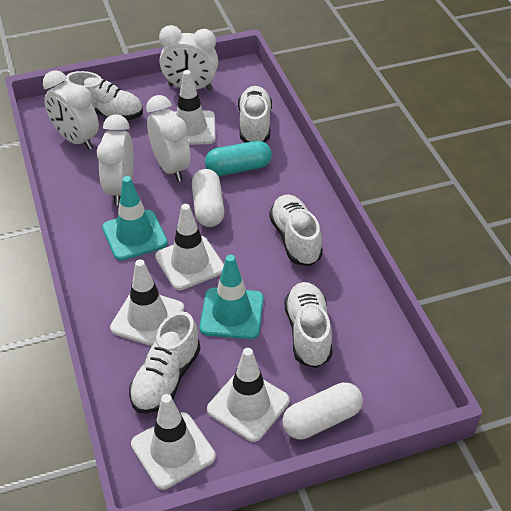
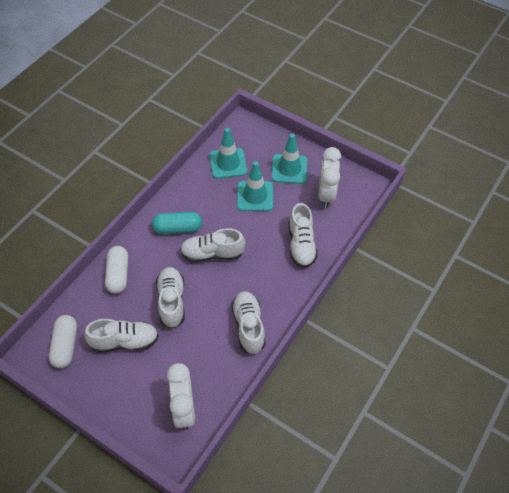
turquoise traffic cone: 2 -> 3
white clock: 4 -> 2
white traffic cone: 5 -> 0

